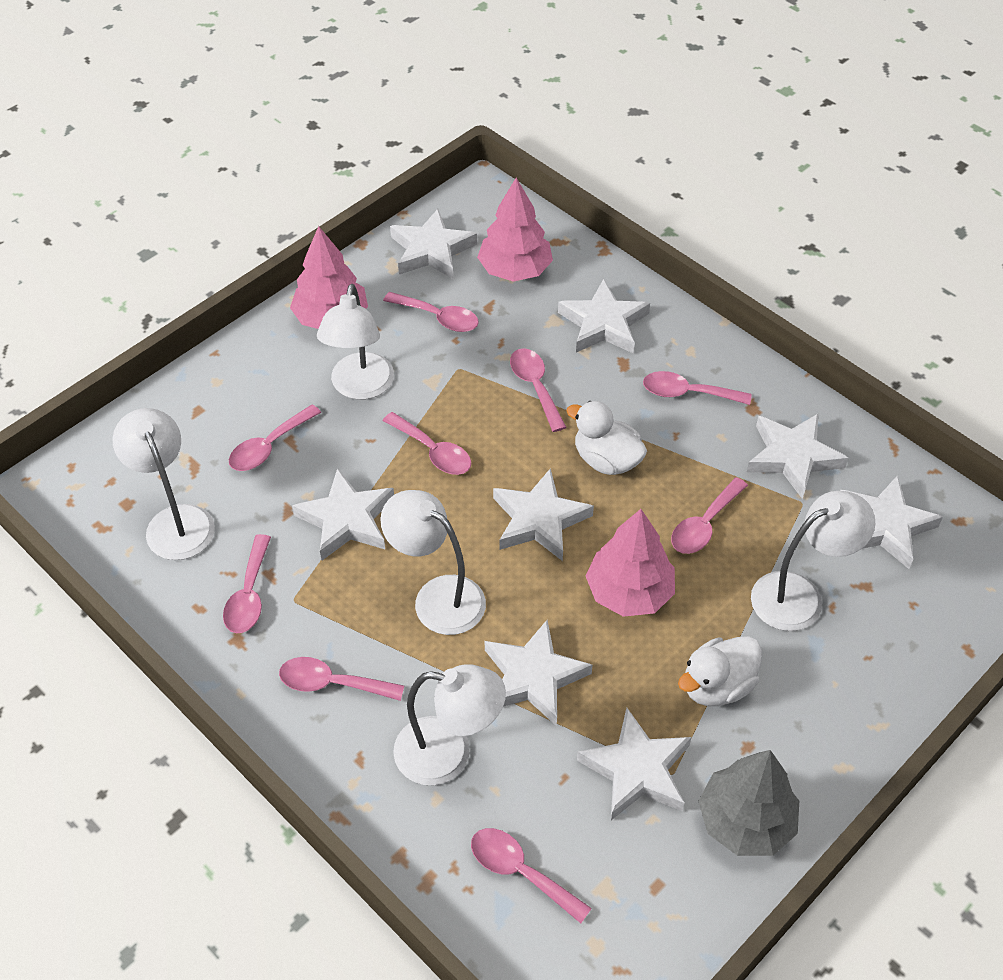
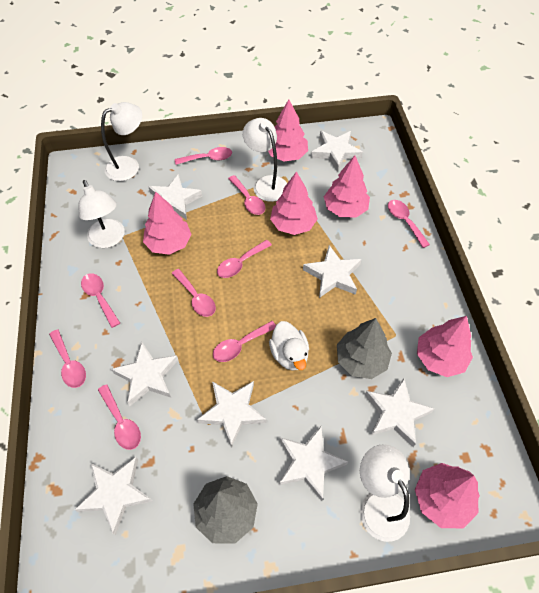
grey tree: 1 -> 2
pink tree: 3 -> 6
white duck: 2 -> 1
white lamp: 5 -> 4

